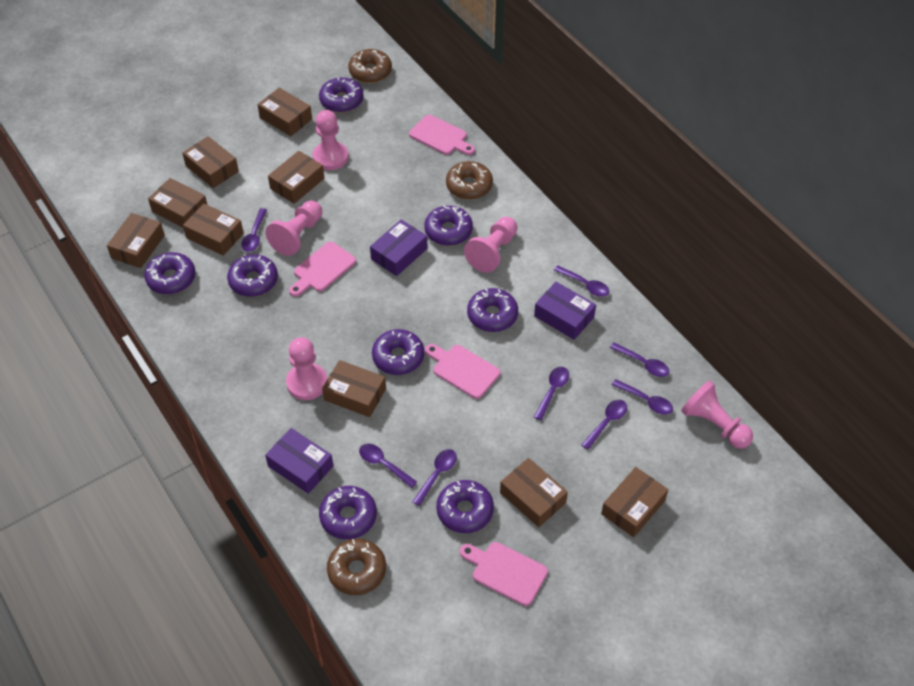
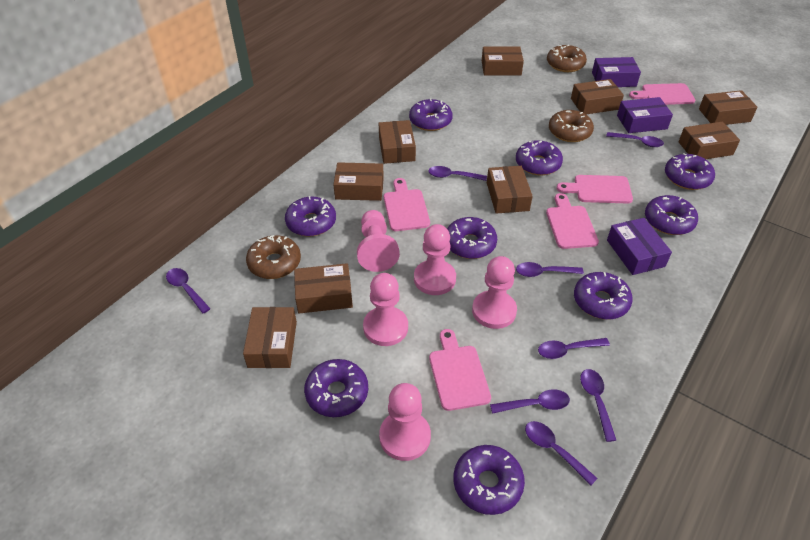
pink cutting board: 4 -> 5
purple donut: 8 -> 9

